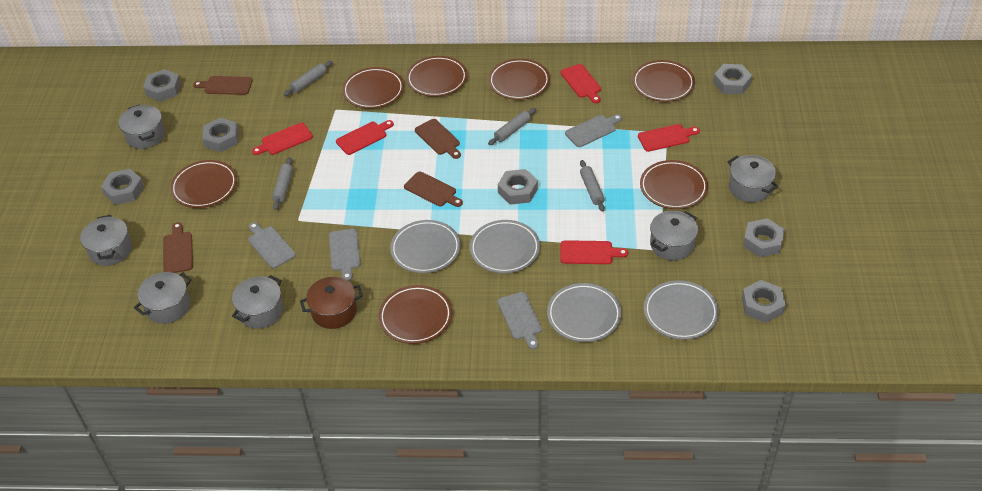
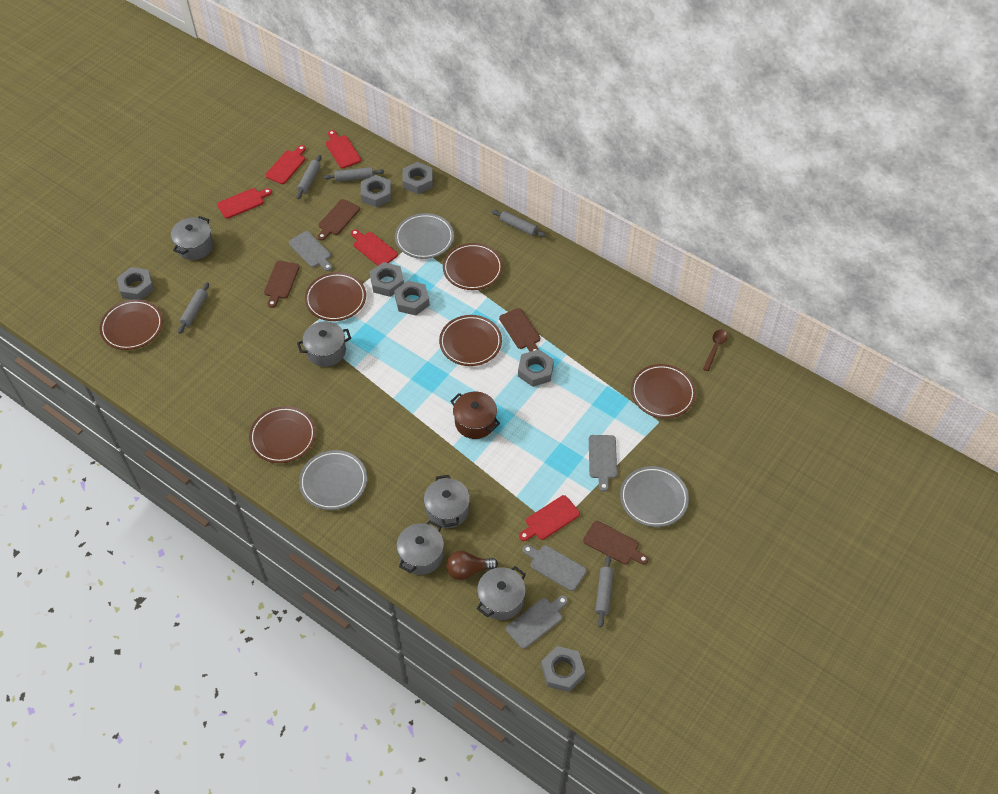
brown light bulb: 0 -> 1
brown plate: 7 -> 6
brown spoon: 0 -> 1
grey plate: 4 -> 3
grey pot: 6 -> 5
grey rolling pin: 4 -> 5

